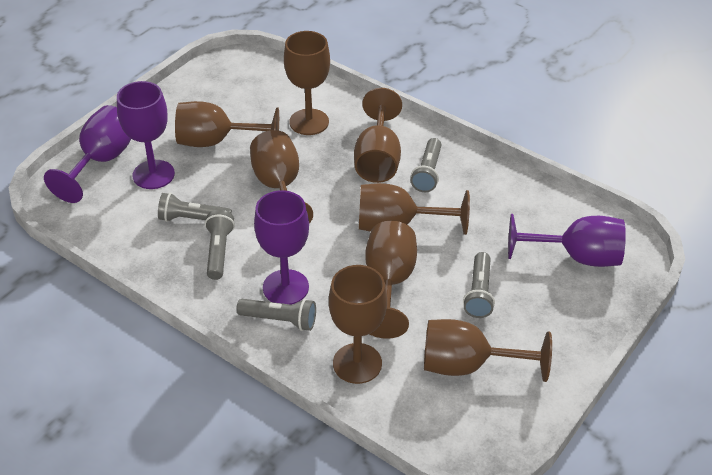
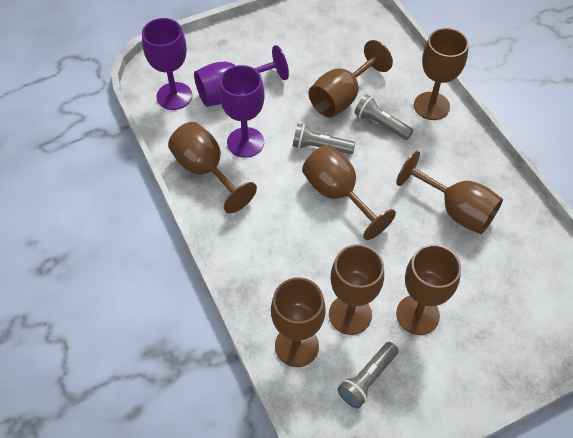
grey flashlight: 5 -> 3
purple goblet: 4 -> 3

